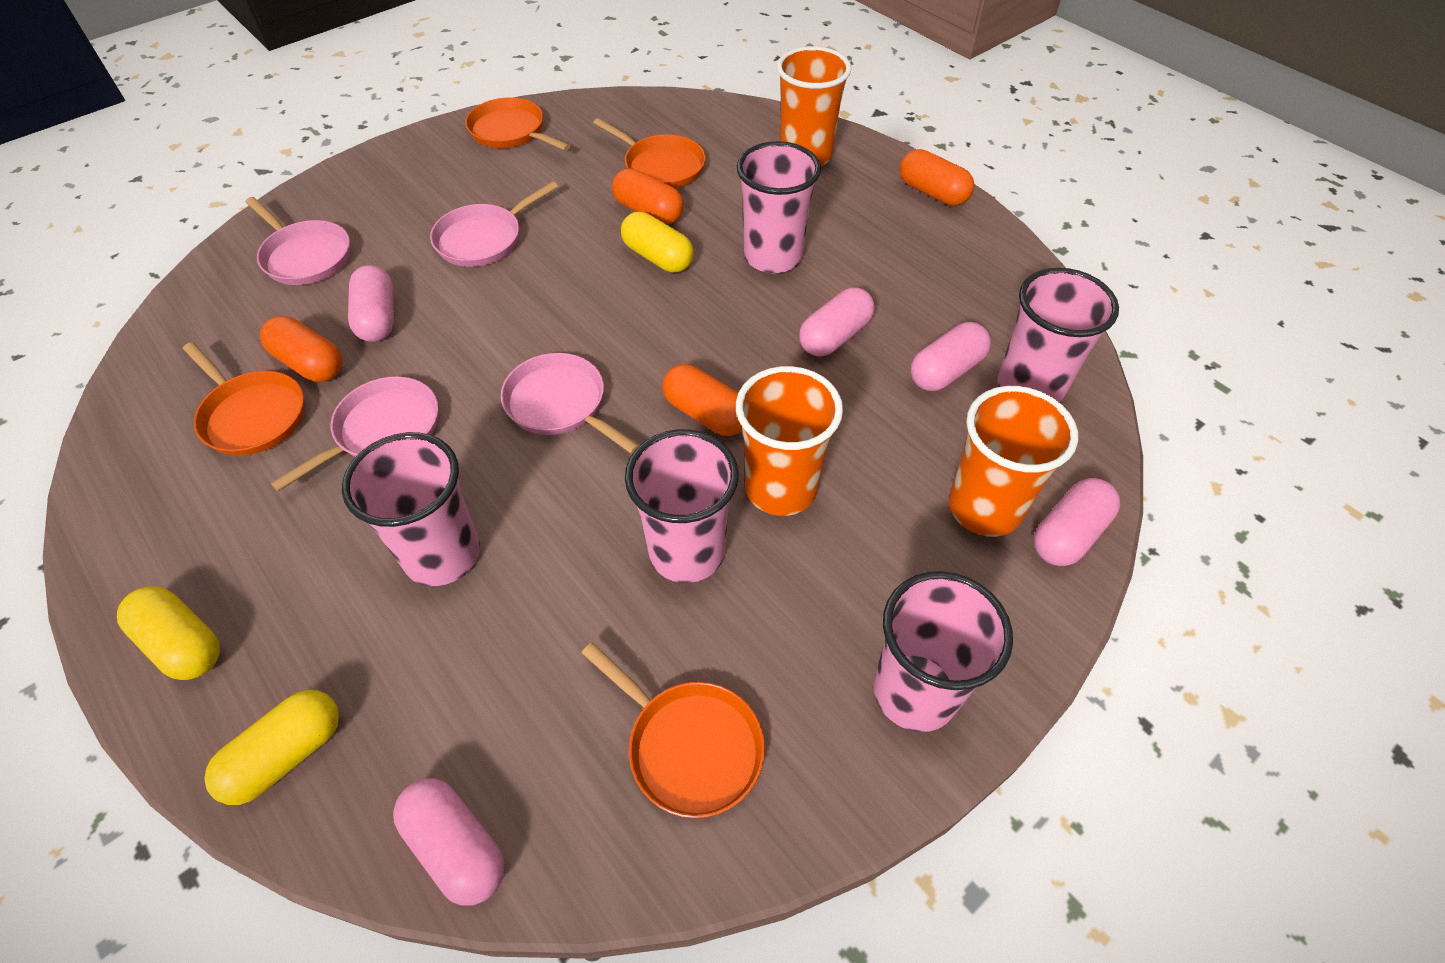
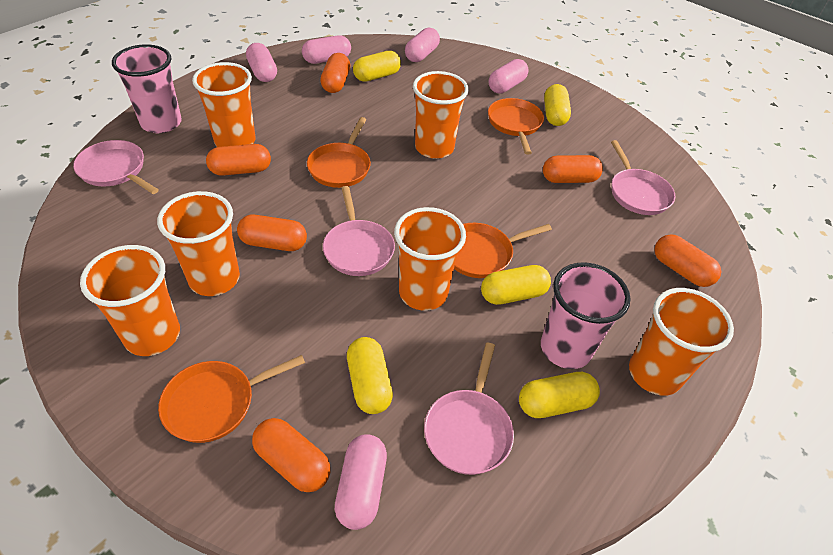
orange capsule: 4 -> 6
orange cup: 3 -> 6
pink cup: 5 -> 2
yellow capsule: 3 -> 5

